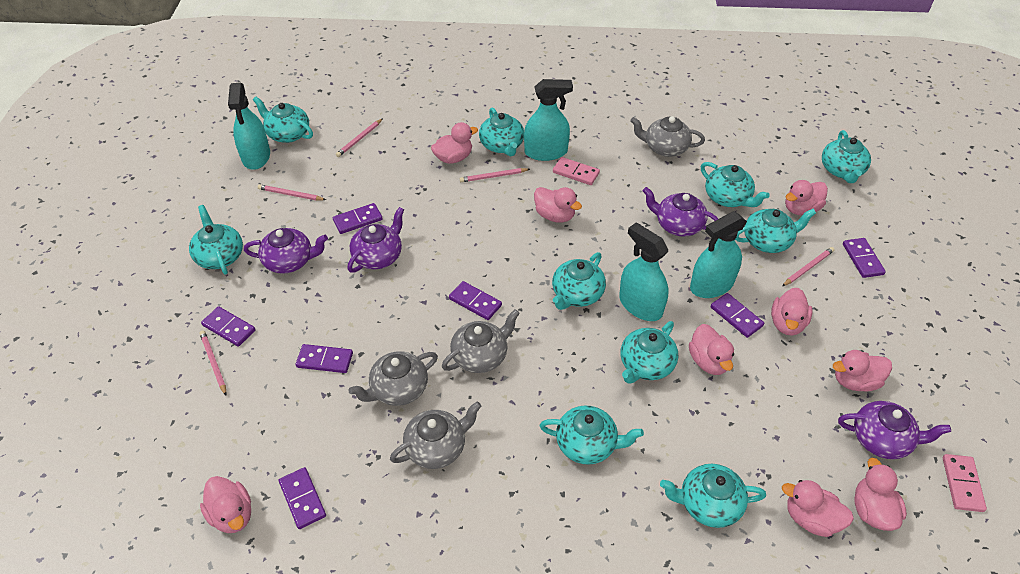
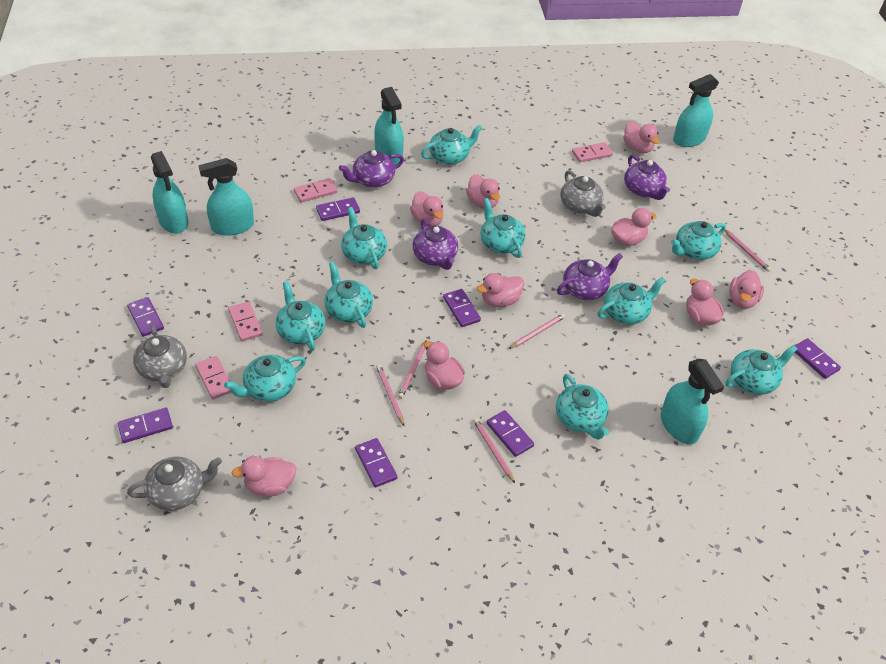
grey teapot: 4 -> 3
pink domino: 2 -> 4
turquoise spray bottle: 4 -> 5

